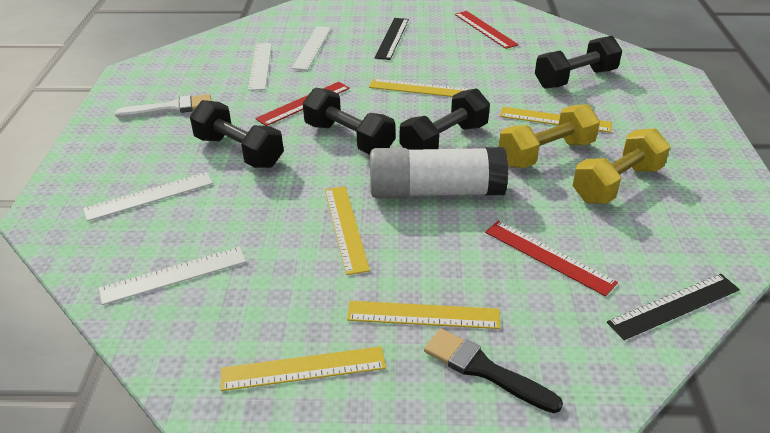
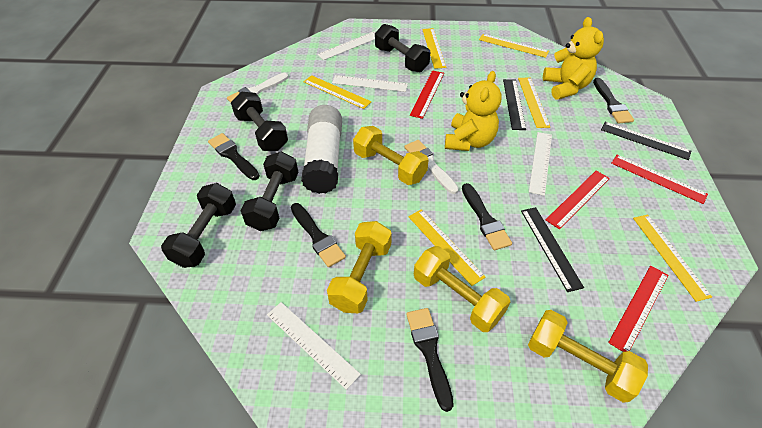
black brush: 1 -> 5
black ruler: 2 -> 3
red ruler: 3 -> 4
white brush: 1 -> 2
yellow dumbbell: 2 -> 4
yellow ruler: 5 -> 6
yellow teddy bear: 0 -> 2

